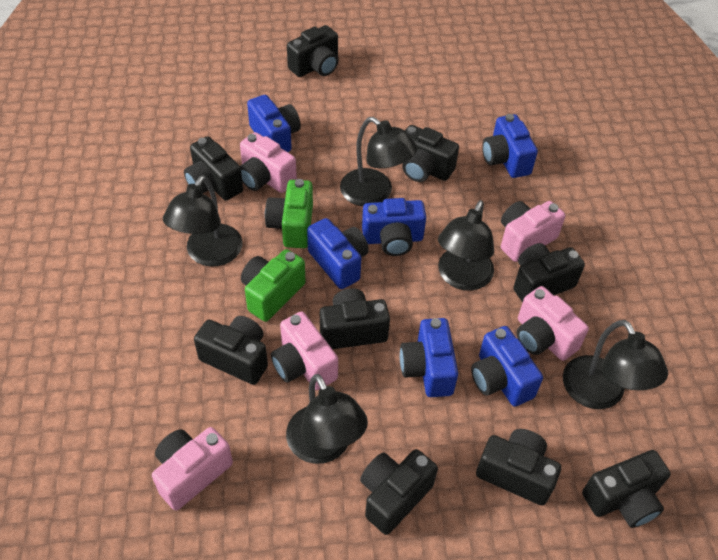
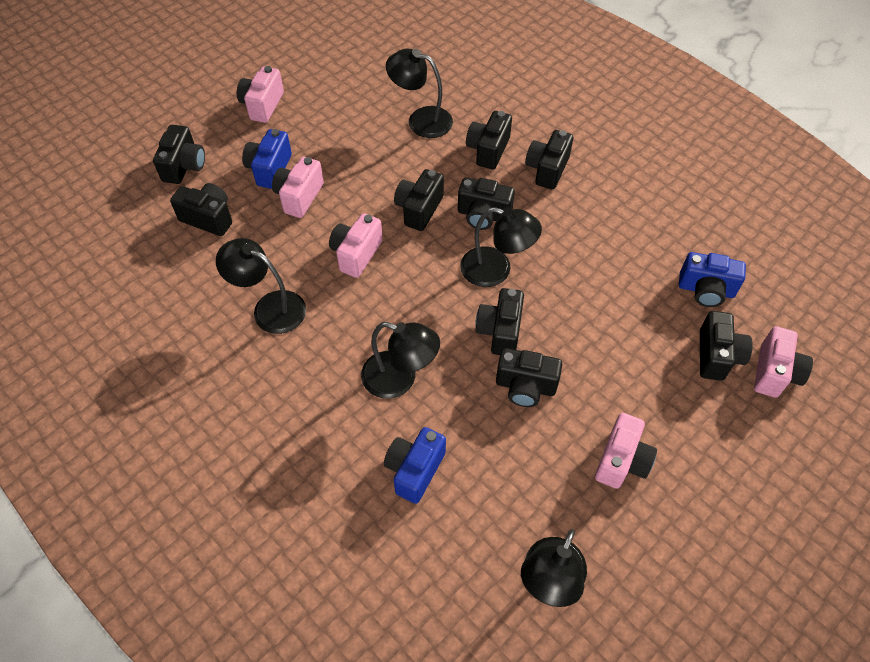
blue camera: 6 -> 3
green camera: 2 -> 0

